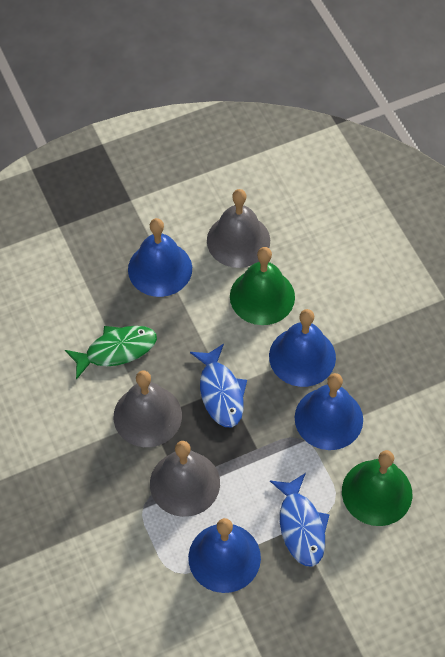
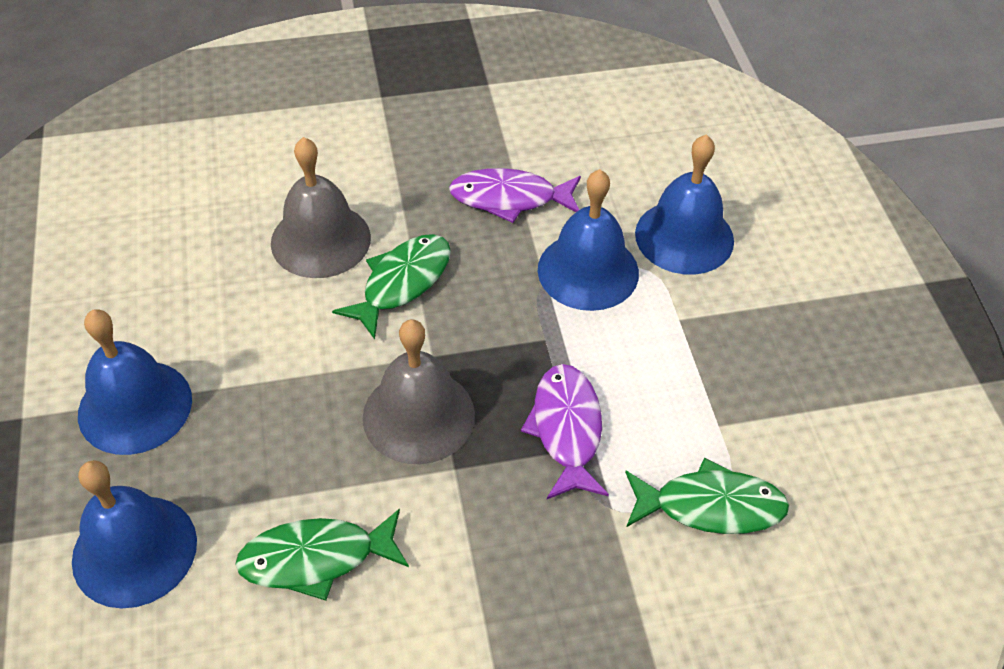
blue fish: 2 -> 0
green bell: 2 -> 0
green fish: 1 -> 3
grey bell: 3 -> 2
purple fish: 0 -> 2

